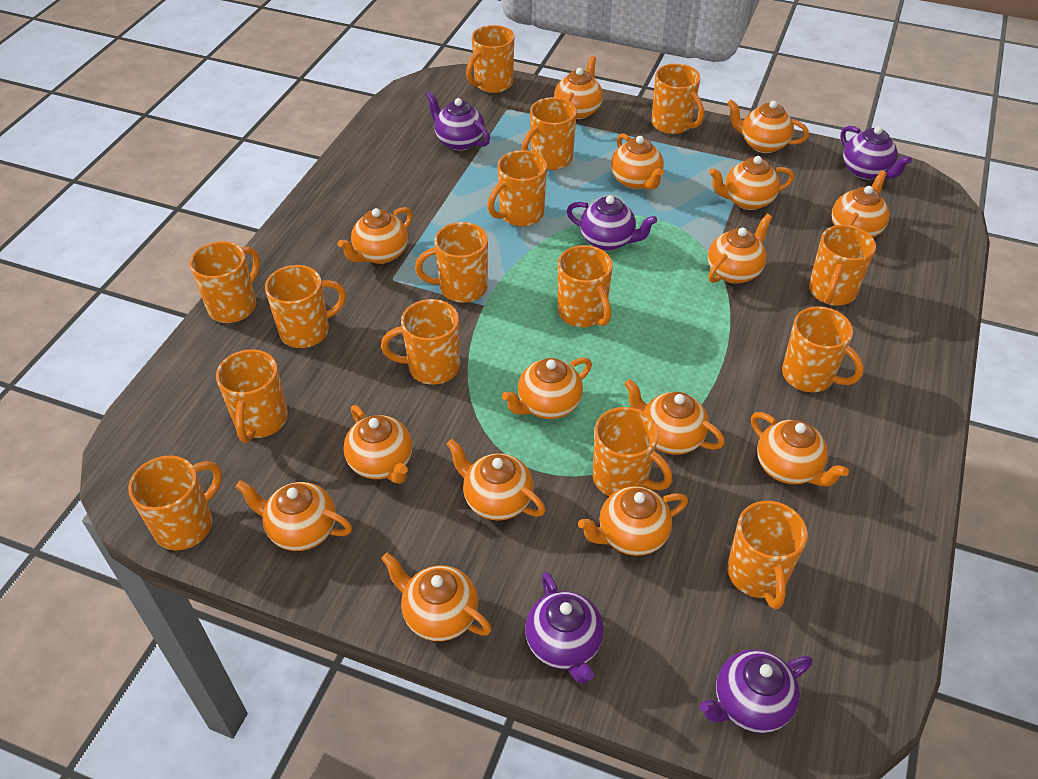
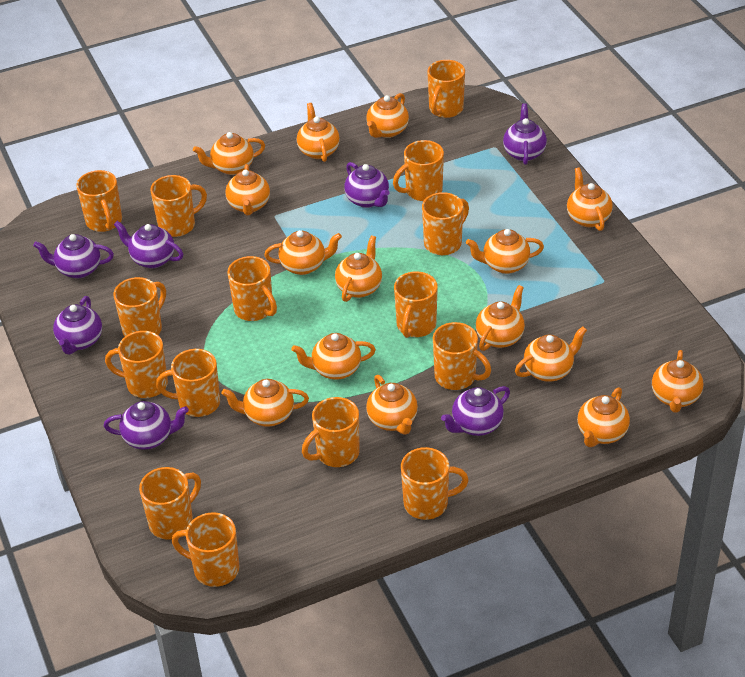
purple teapot: 5 -> 7

